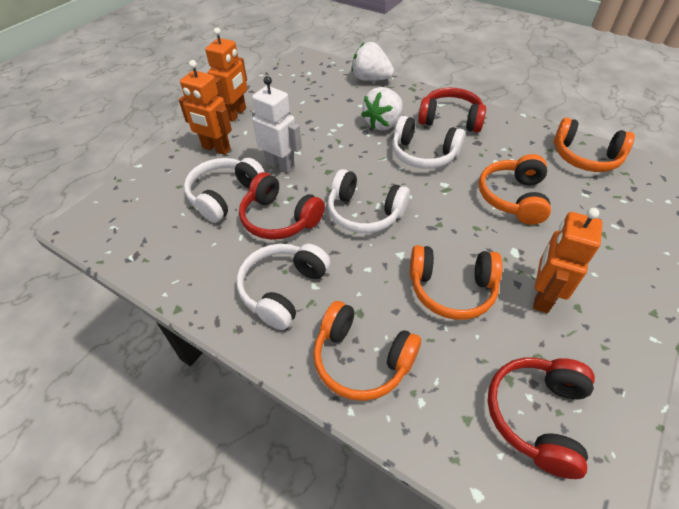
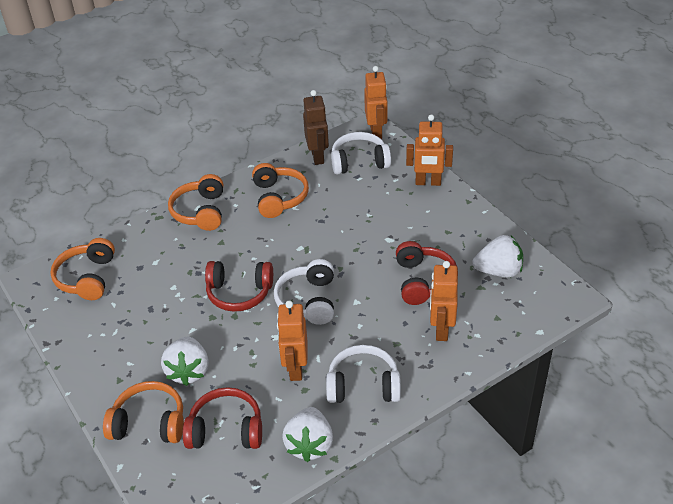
brown robot: 0 -> 1
orange robot: 3 -> 4
white headphones: 4 -> 3
white robot: 1 -> 0
white strawberry: 2 -> 3

